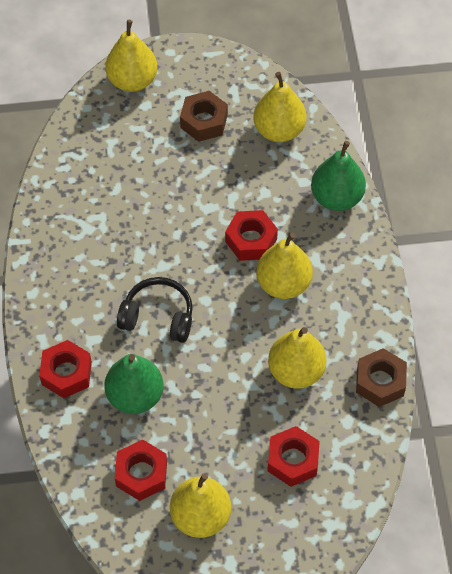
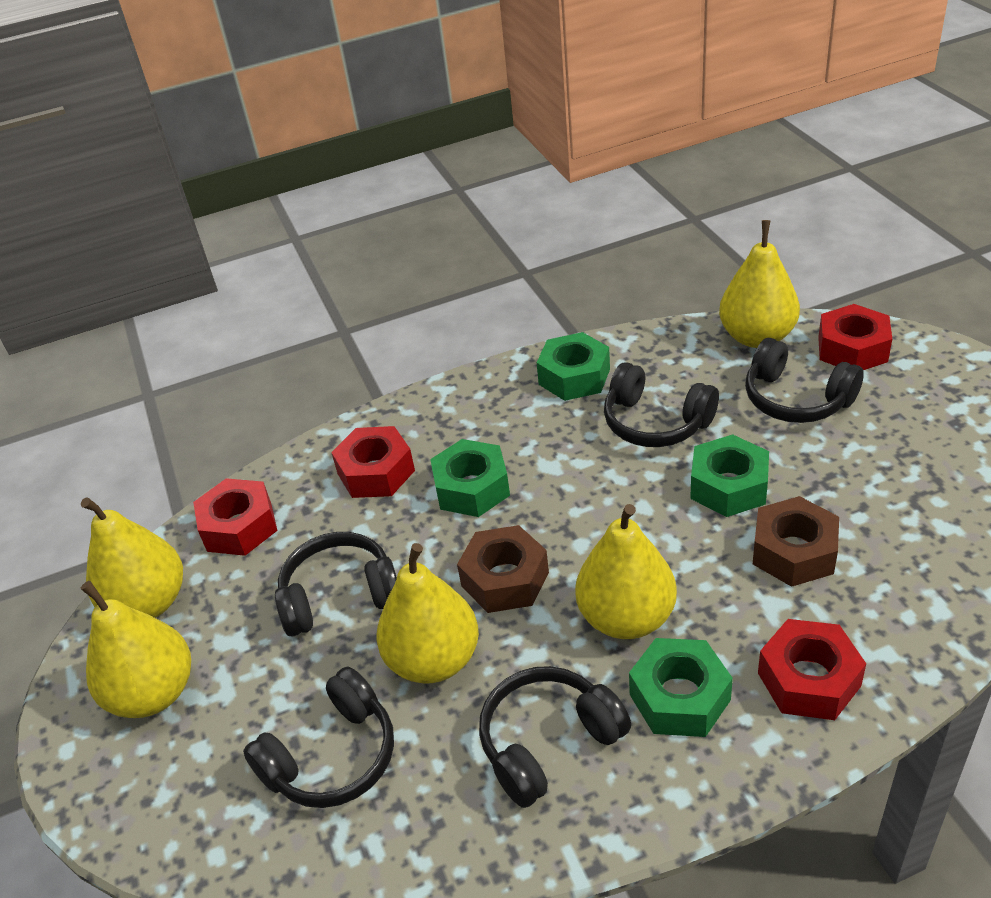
black headphones: 1 -> 5
green nut: 0 -> 4
green pear: 2 -> 0

